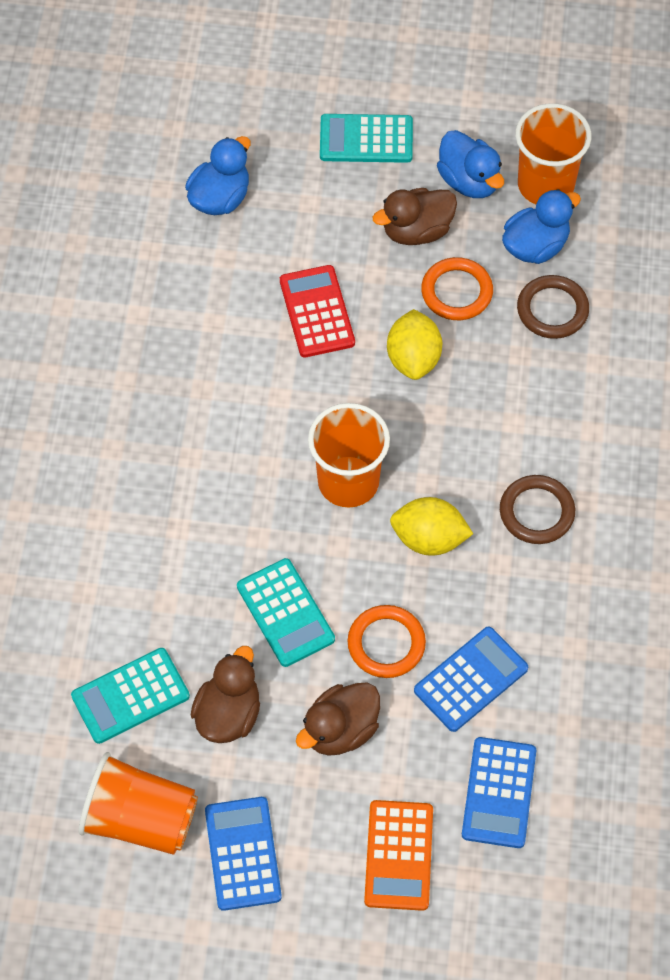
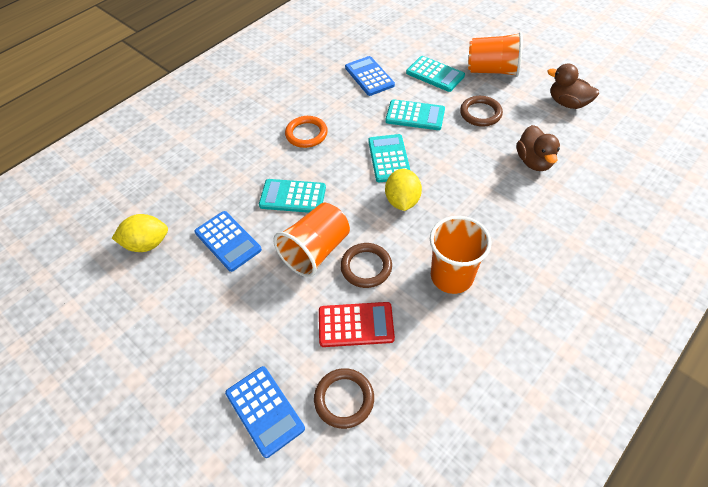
blue duck: 3 -> 0
brown duck: 3 -> 2
brown ring: 2 -> 3
orange calculator: 1 -> 0
orange ring: 2 -> 1
turquoise calculator: 3 -> 4

